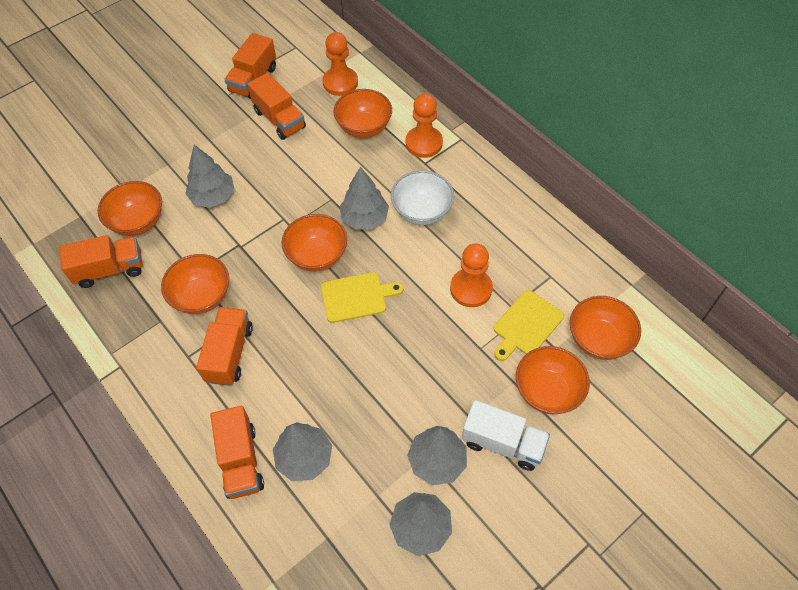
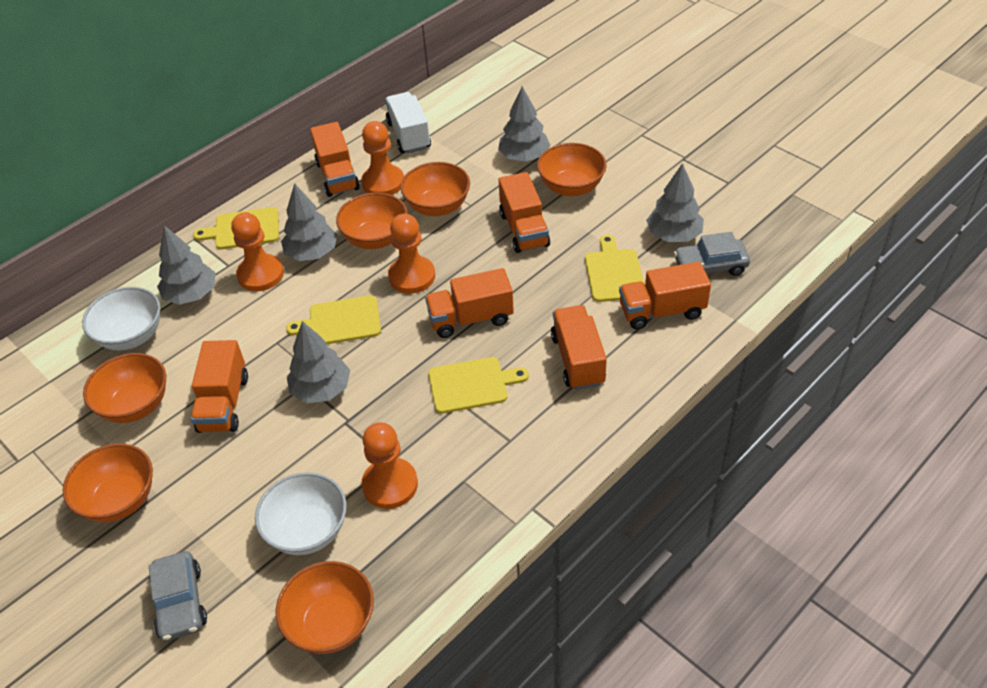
grey car: 0 -> 2
orange pawn: 3 -> 4
orange truck: 5 -> 6
white bowl: 1 -> 2
yellow cutting board: 2 -> 4

